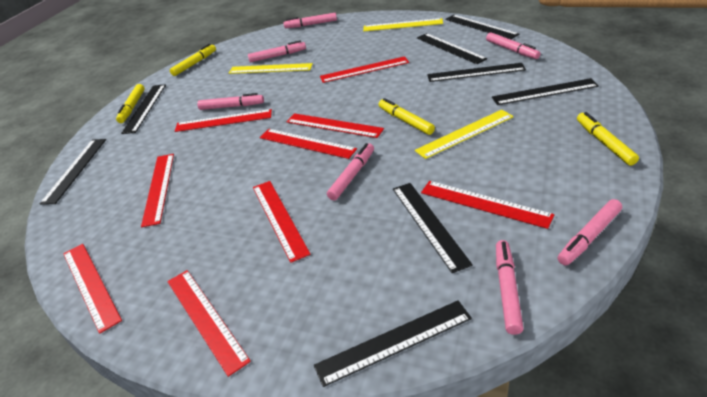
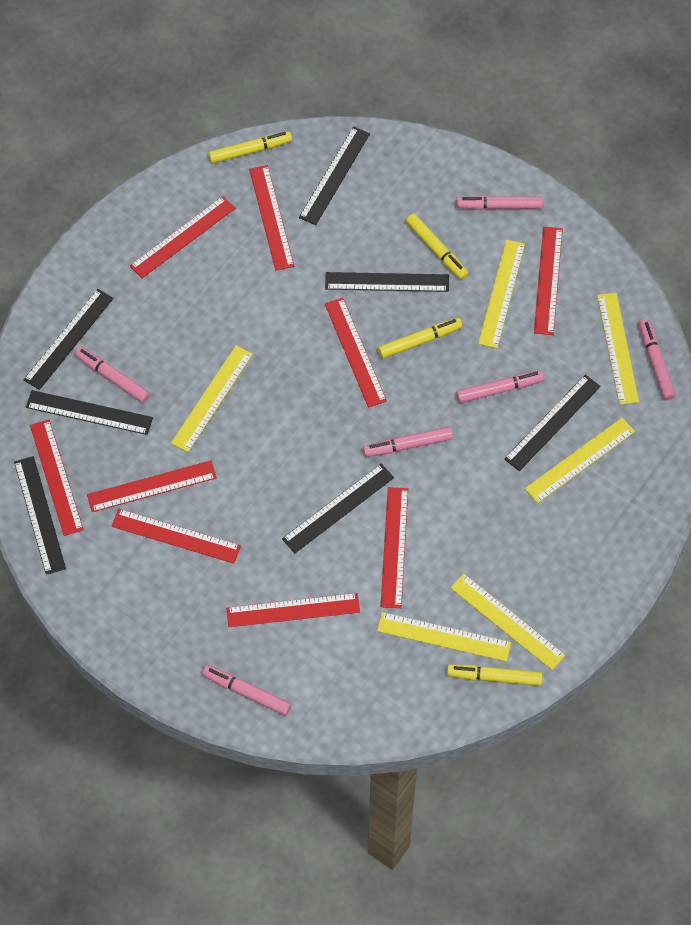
black ruler: 8 -> 7
pink marker: 7 -> 6
yellow ruler: 3 -> 6

